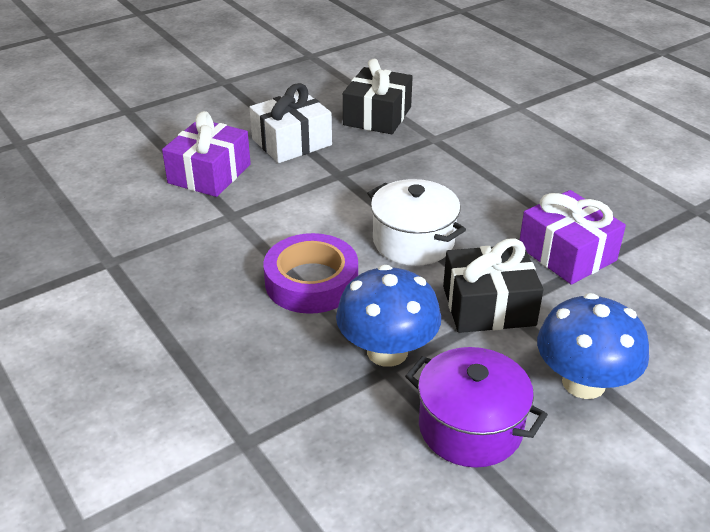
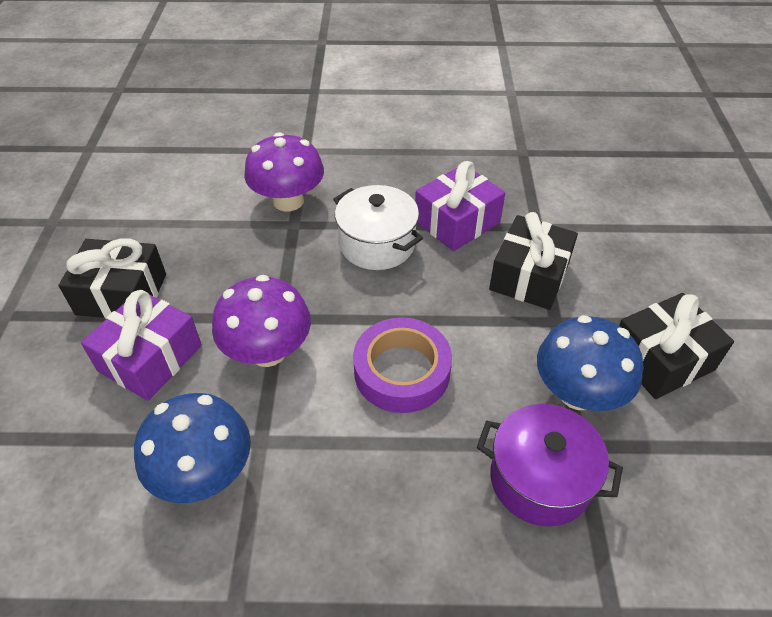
black gift: 2 -> 3
purple mushroom: 0 -> 2
white gift: 1 -> 0

